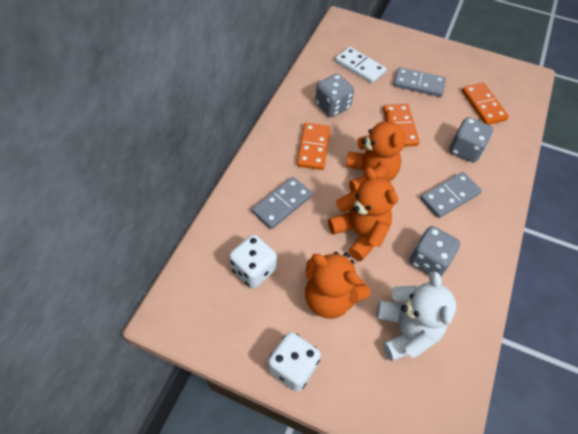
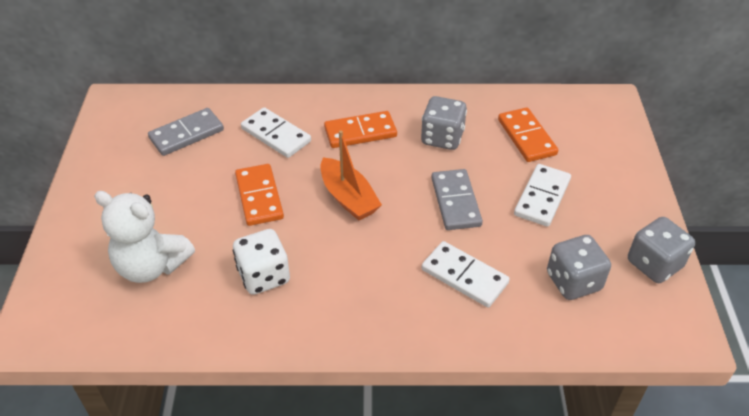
grey domino: 3 -> 2
orange boat: 0 -> 1
orange teddy bear: 3 -> 0
white dice: 2 -> 1
white domino: 1 -> 3

